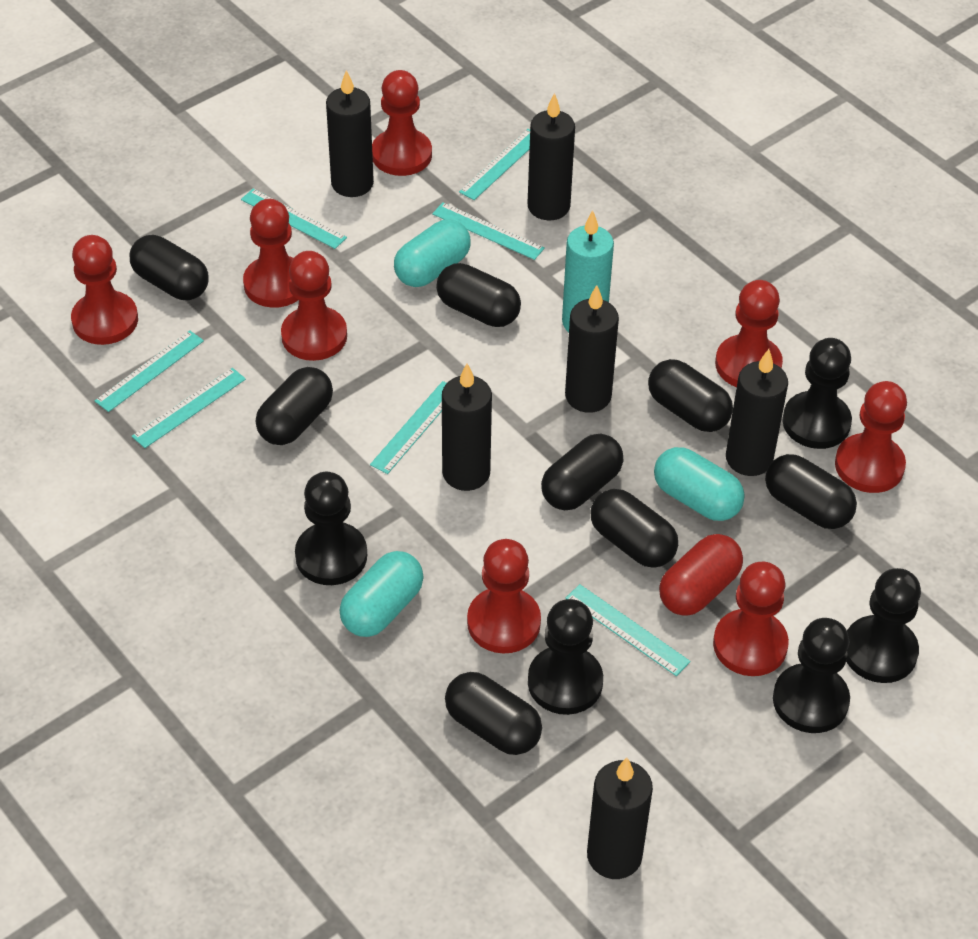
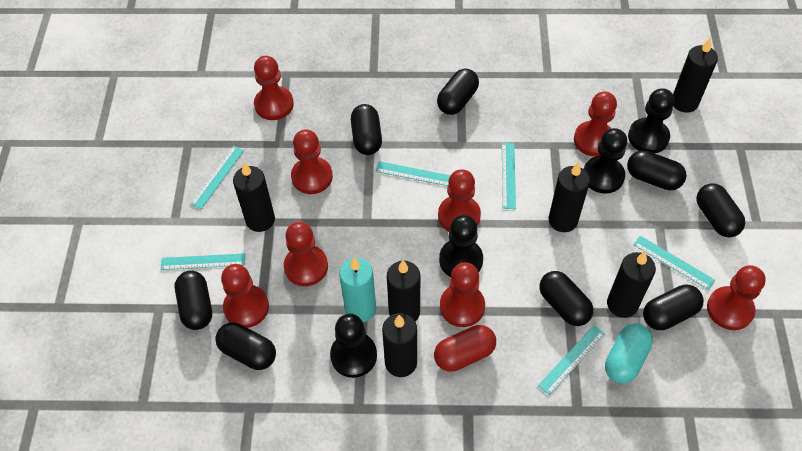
black pawn: 5 -> 4
turquoise capsule: 3 -> 1
turquoise ruler: 7 -> 6

